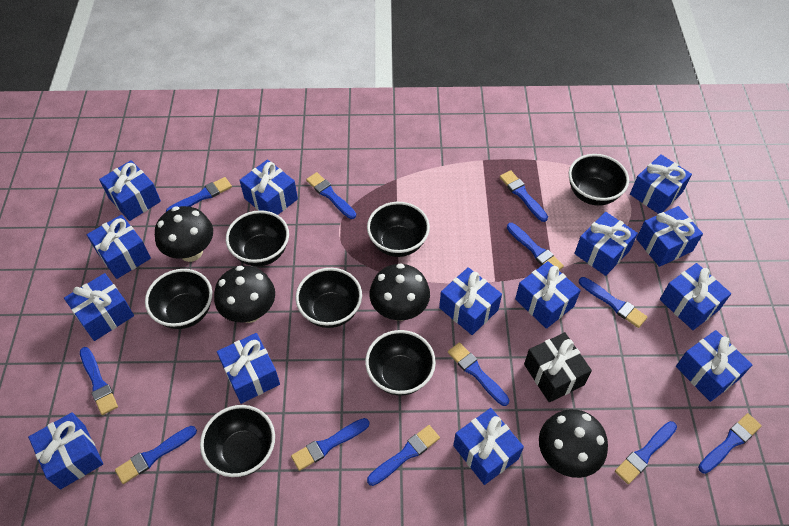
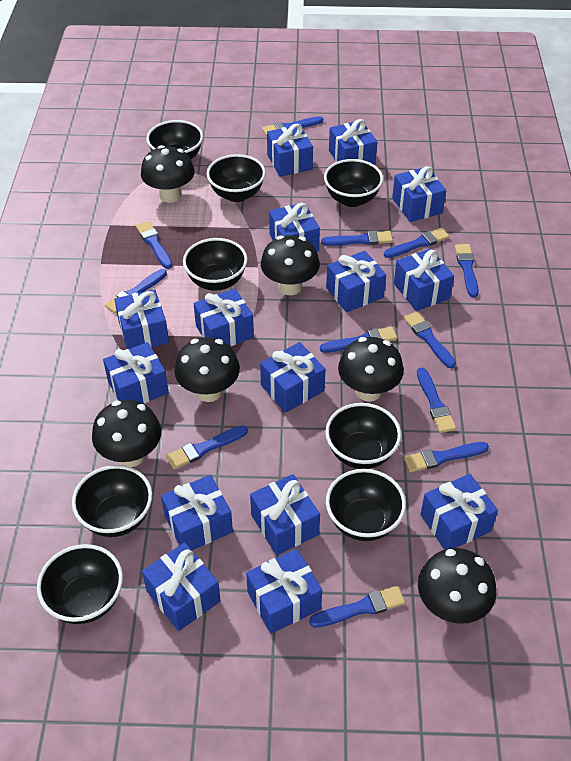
black bowl: 7 -> 8
black gift: 1 -> 0
black mushroom: 4 -> 6
blue gift: 14 -> 15

